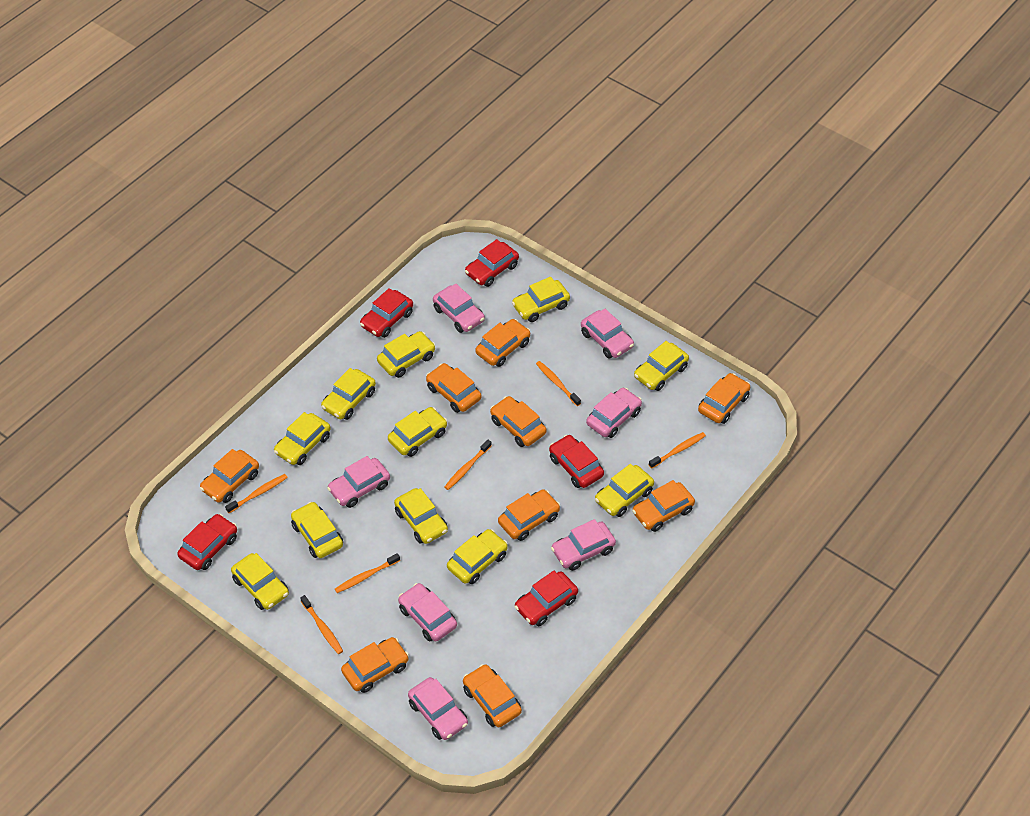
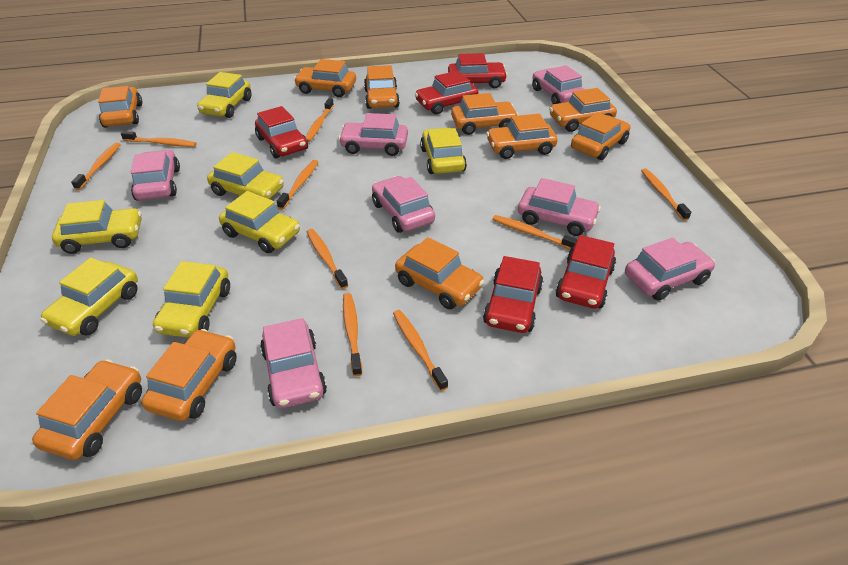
orange car: 9 -> 10
orange toothbrush: 6 -> 9
yellow car: 11 -> 7

